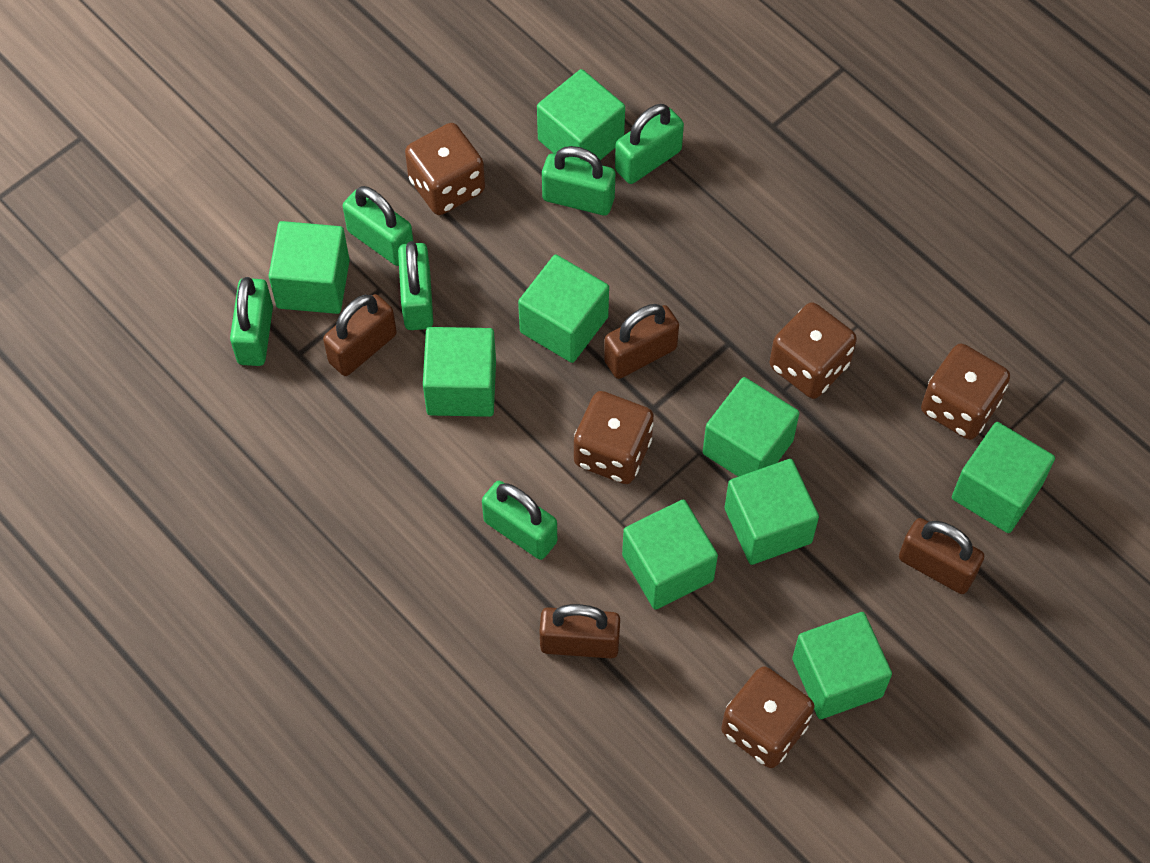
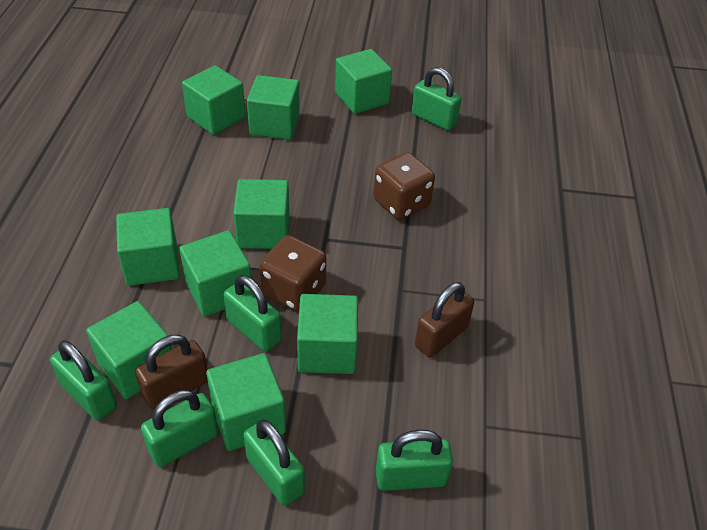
brown dice: 5 -> 2
brown padlock: 4 -> 2

